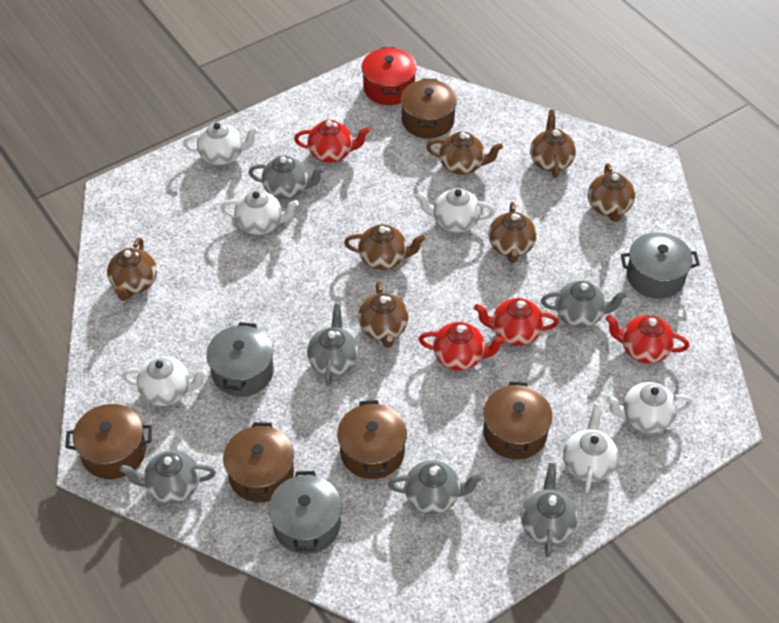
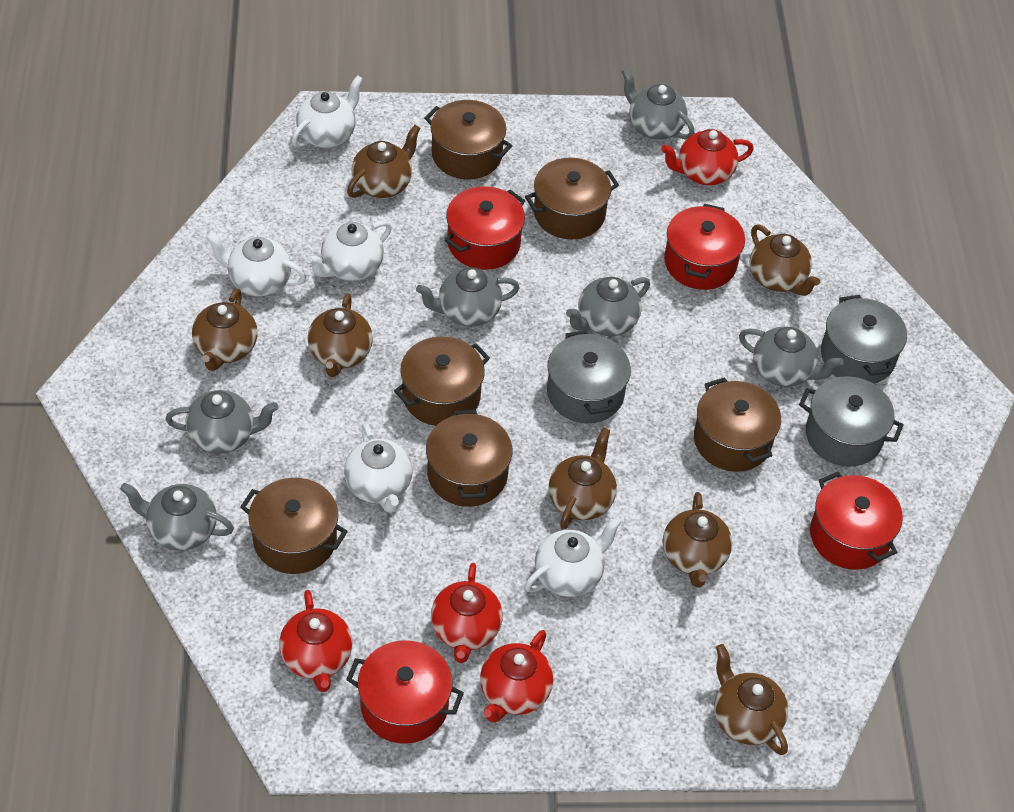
brown pot: 5 -> 6
red pot: 1 -> 4
white teapot: 6 -> 5

